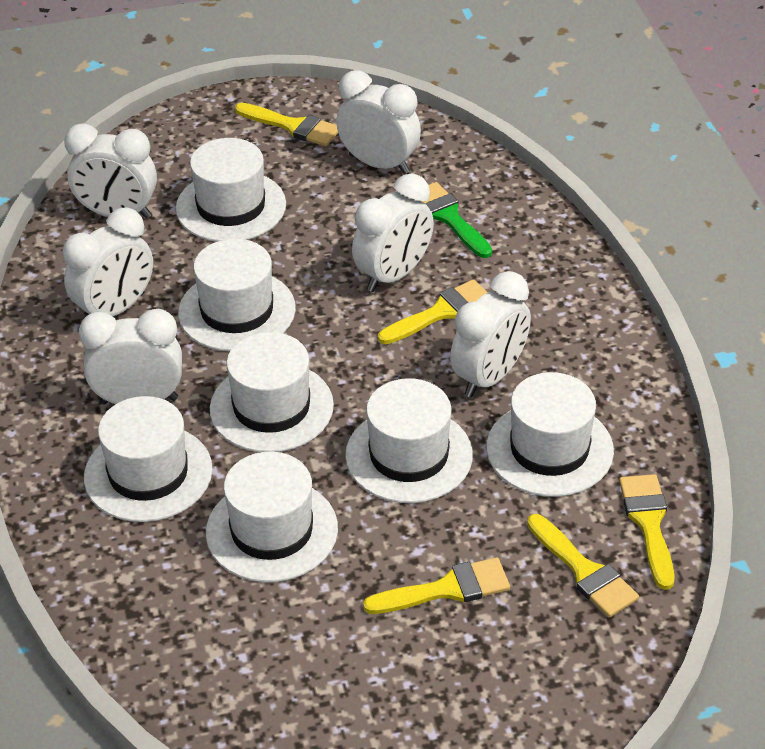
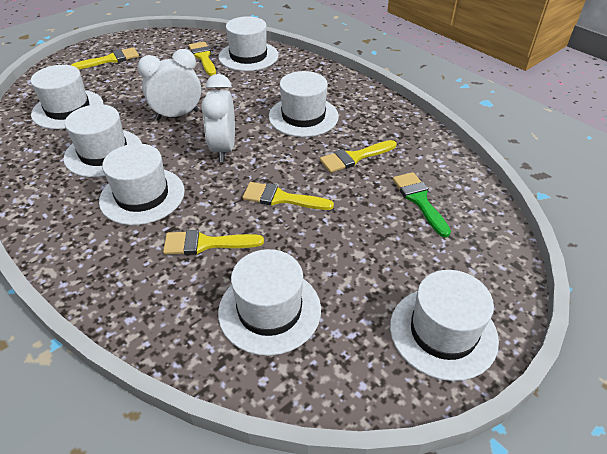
white clock: 6 -> 2

